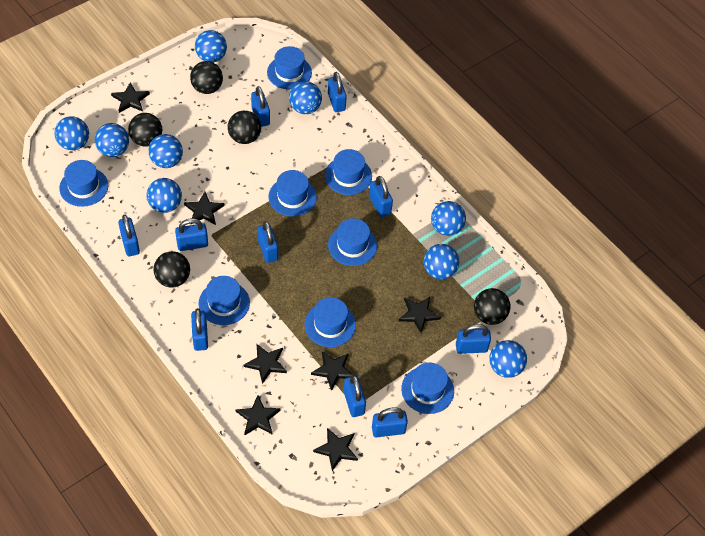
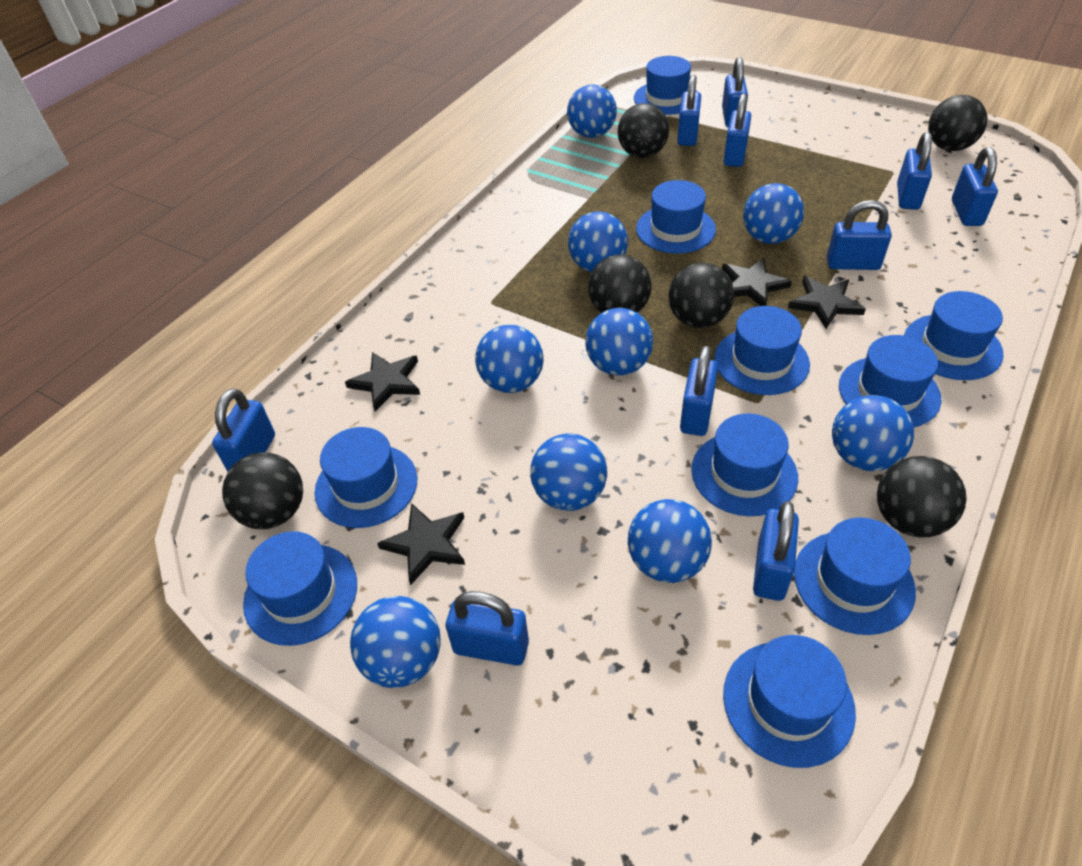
black ball: 5 -> 6
black star: 7 -> 4
blue hat: 8 -> 10

